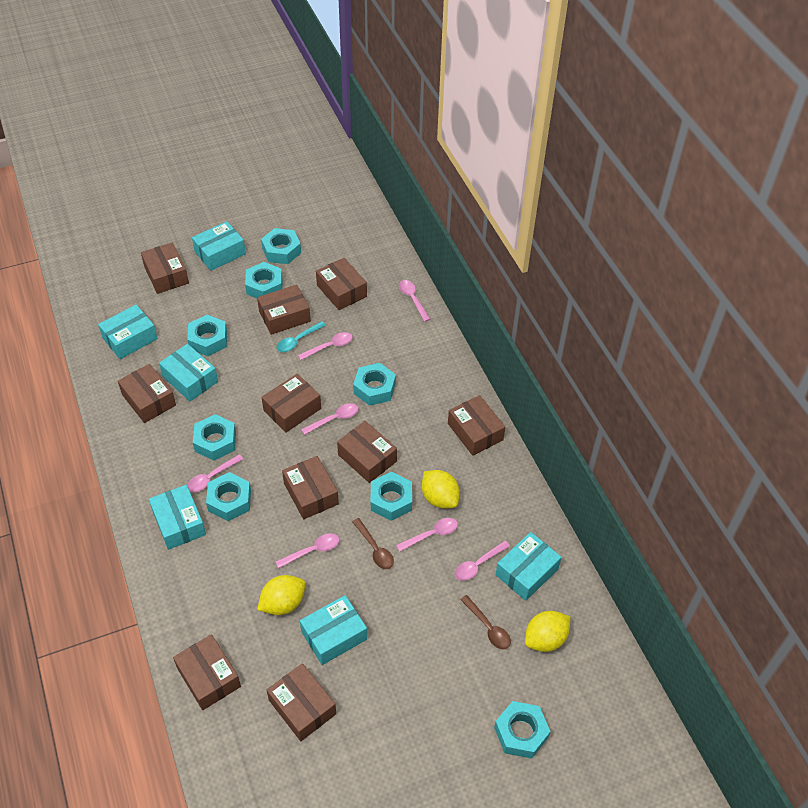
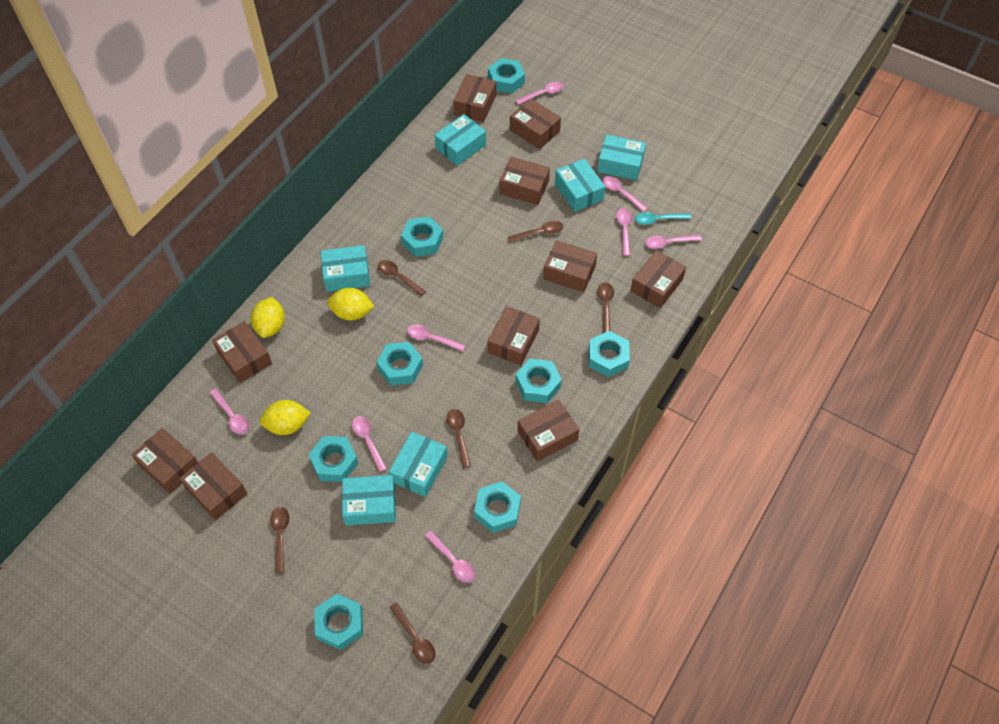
brown spoon: 2 -> 6
pink spoon: 7 -> 8

